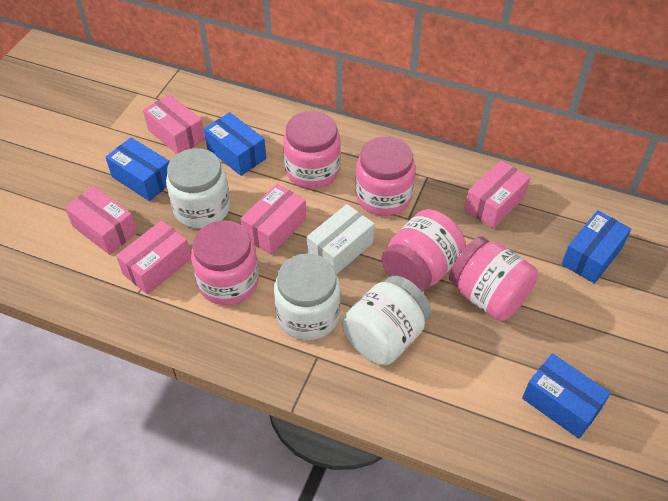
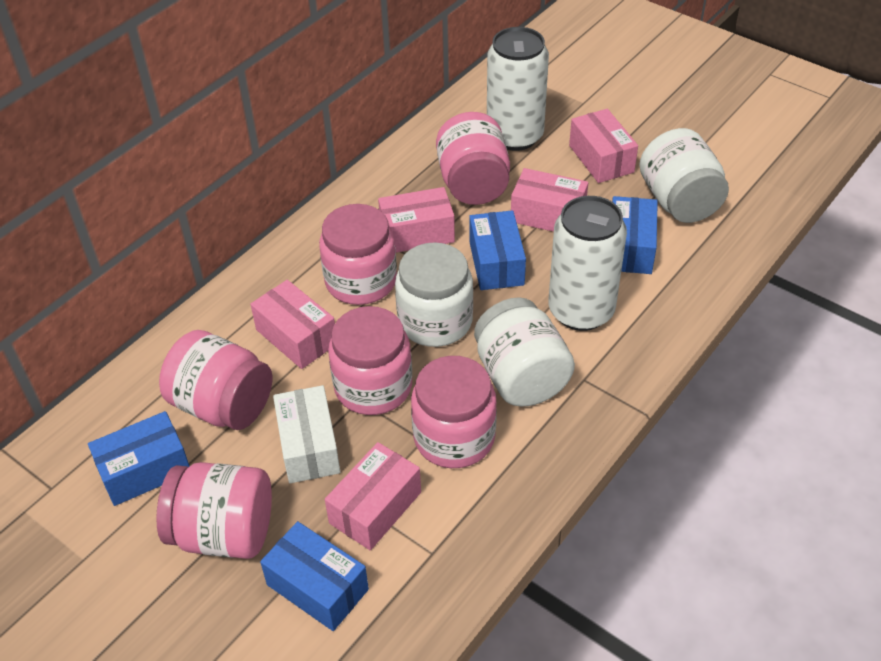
pink jar: 5 -> 6
white can: 0 -> 2

